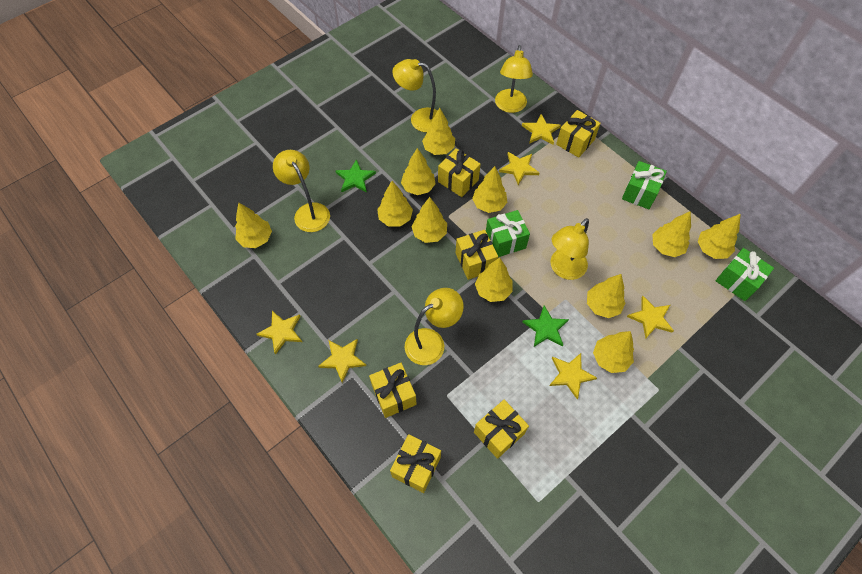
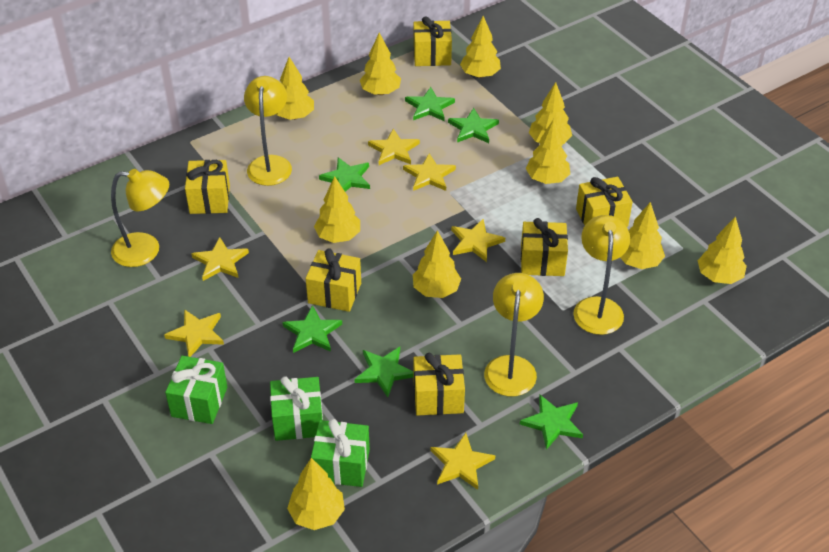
green star: 2 -> 6
yellow lamp: 5 -> 4
yellow tree: 11 -> 10

